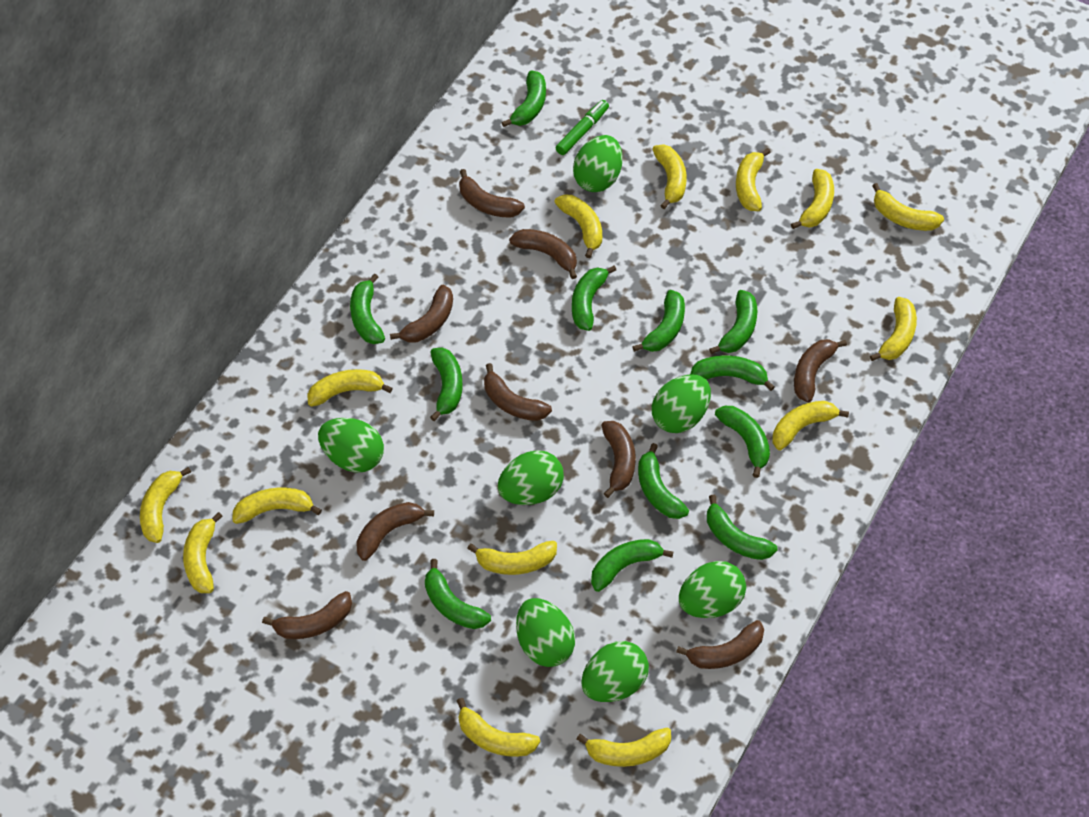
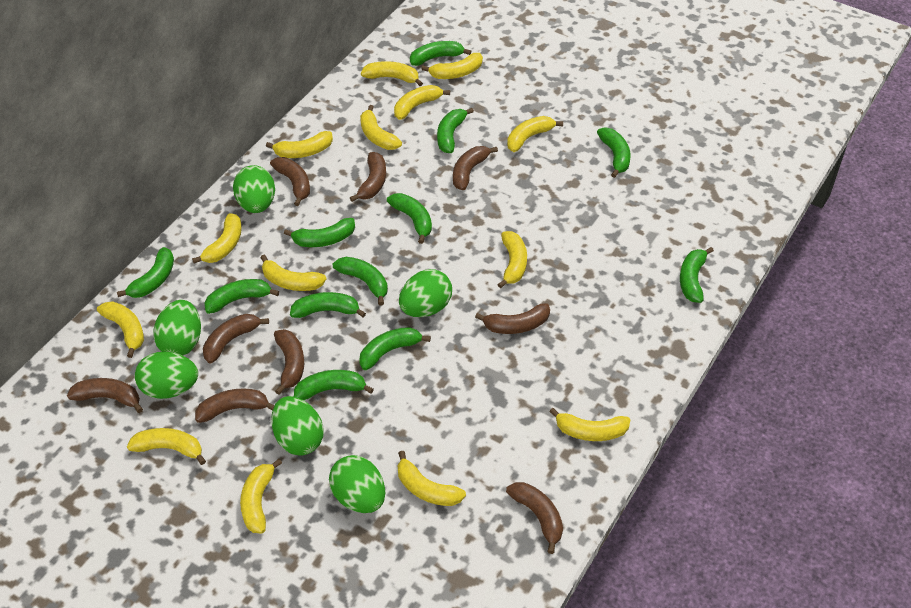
green egg: 7 -> 6
green marker: 1 -> 0

